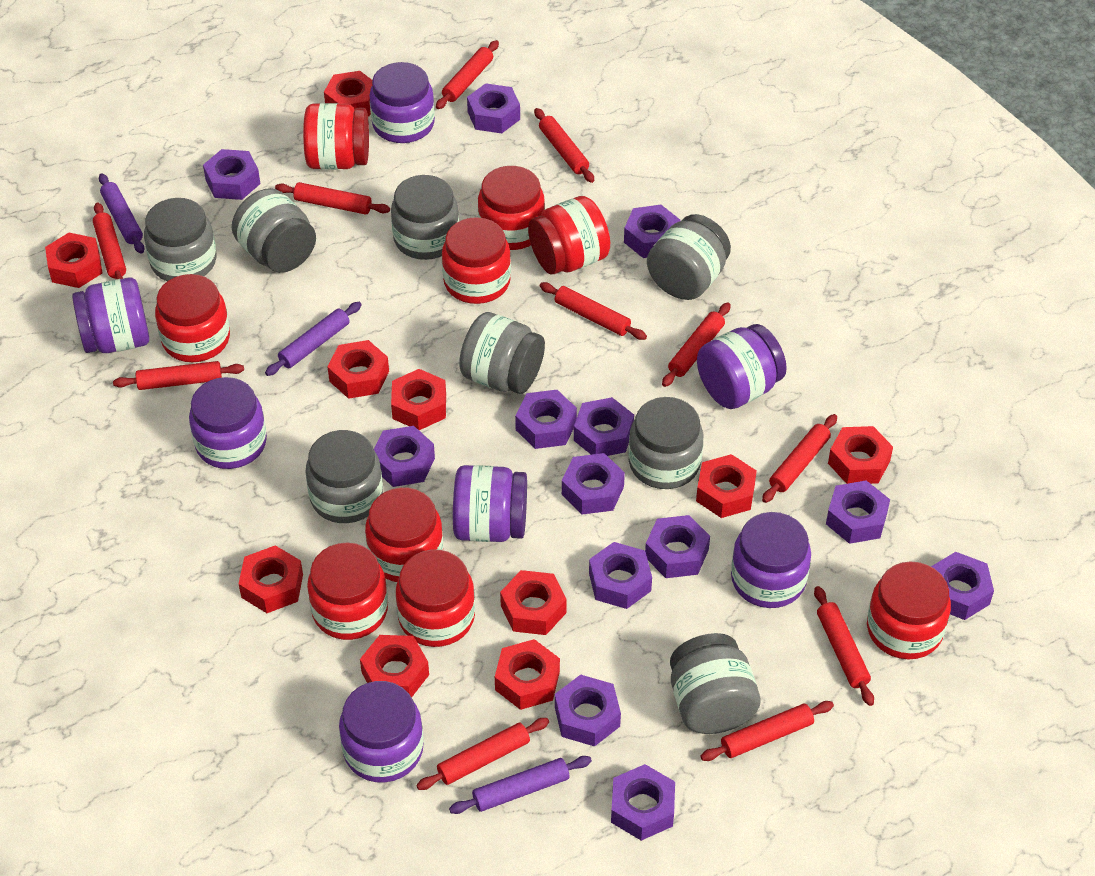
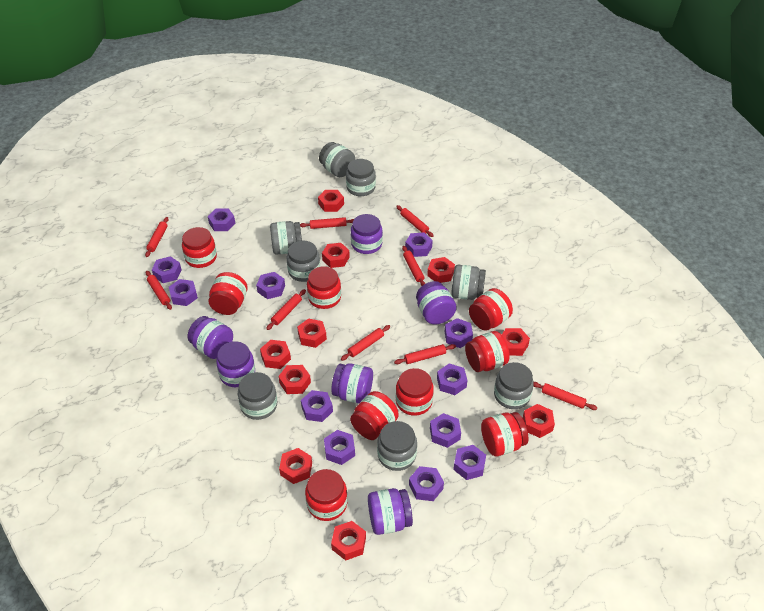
purple jar: 7 -> 6
purple nut: 13 -> 12
purple rolling pin: 3 -> 0
red rolling pin: 11 -> 9

